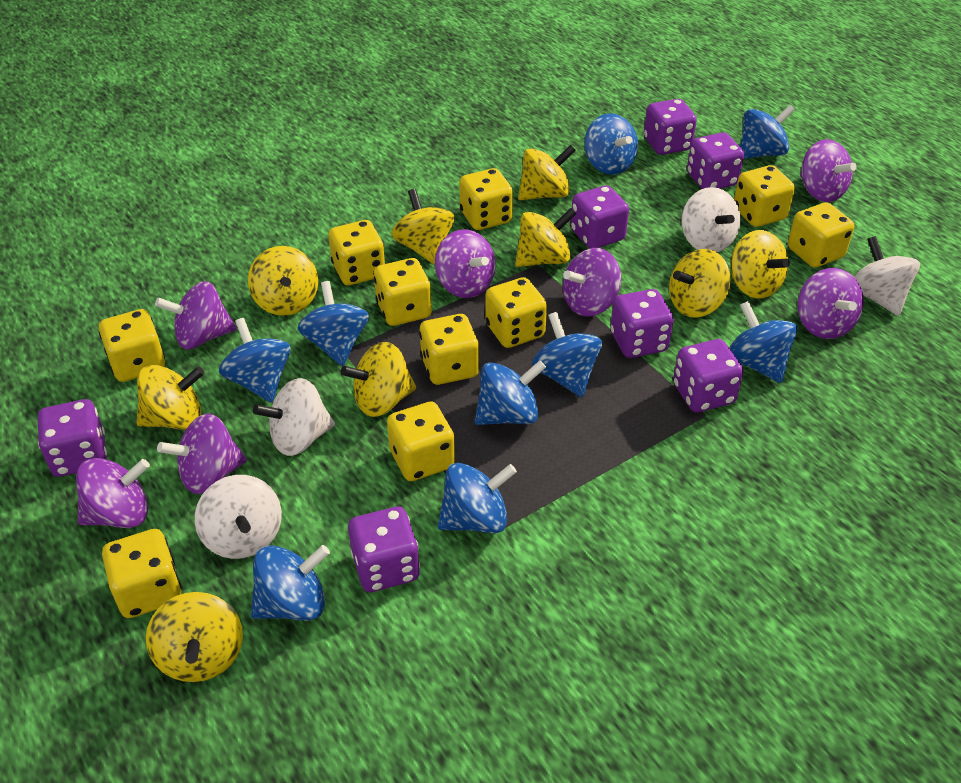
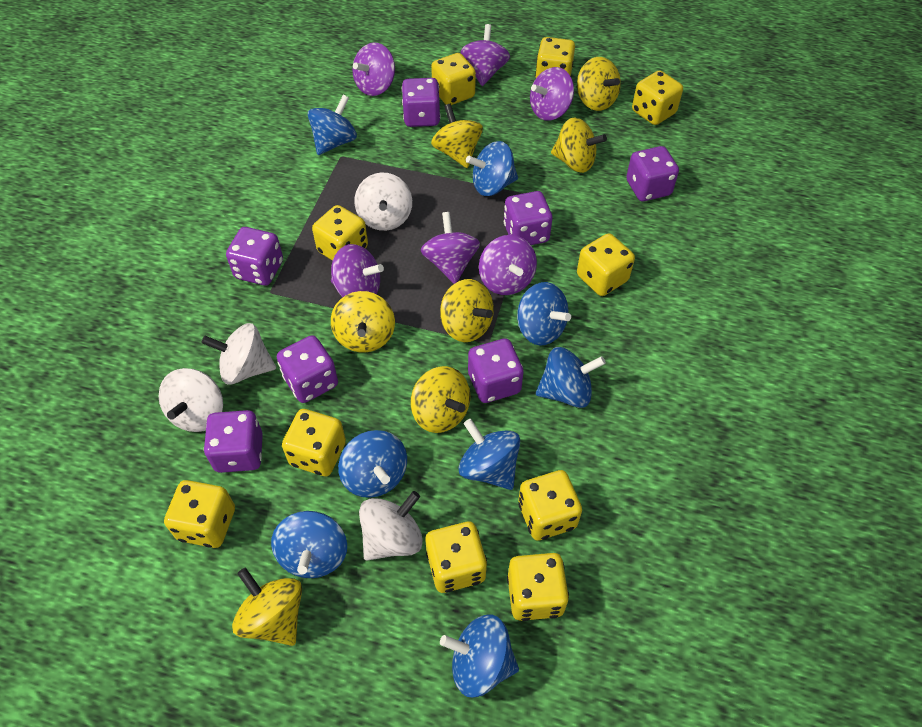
blue spinning top: 9 -> 8
purple spinning top: 7 -> 6
yellow spinning top: 9 -> 7

